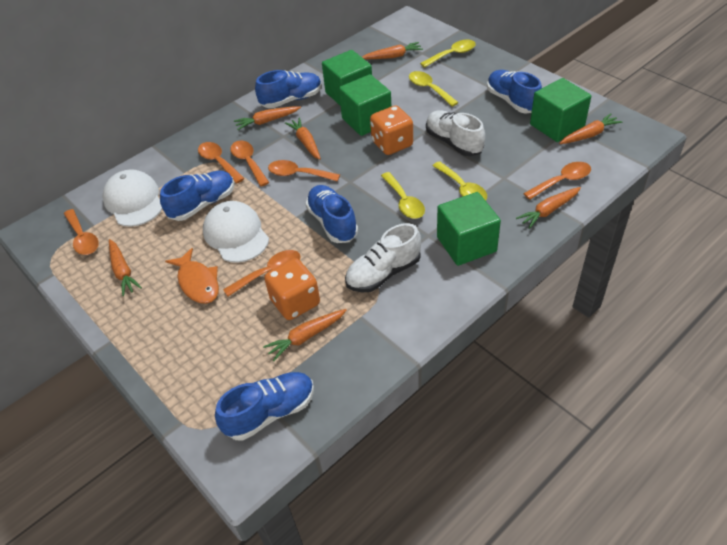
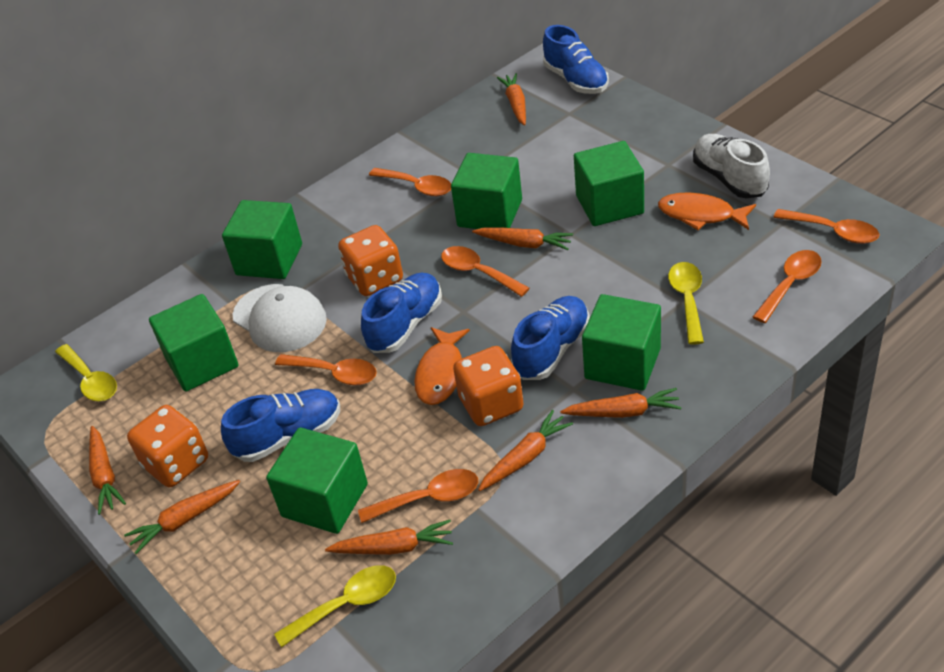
blue shoe: 5 -> 4
green cube: 4 -> 6
orange dice: 2 -> 3
orange fish: 1 -> 2
white cap: 2 -> 1
white shoe: 2 -> 1
yellow spoon: 4 -> 3

